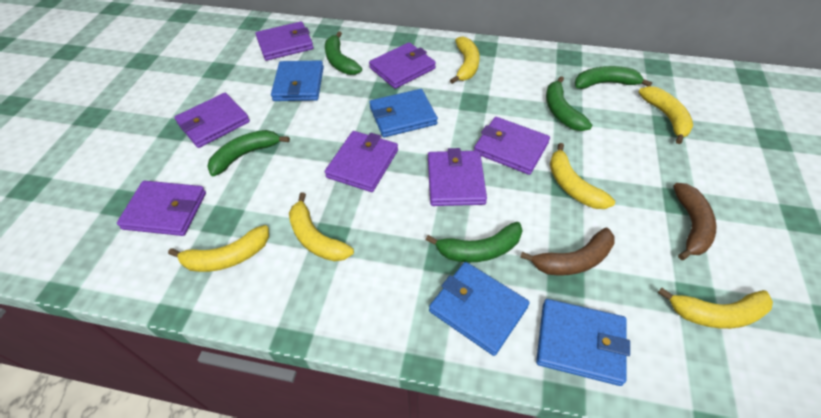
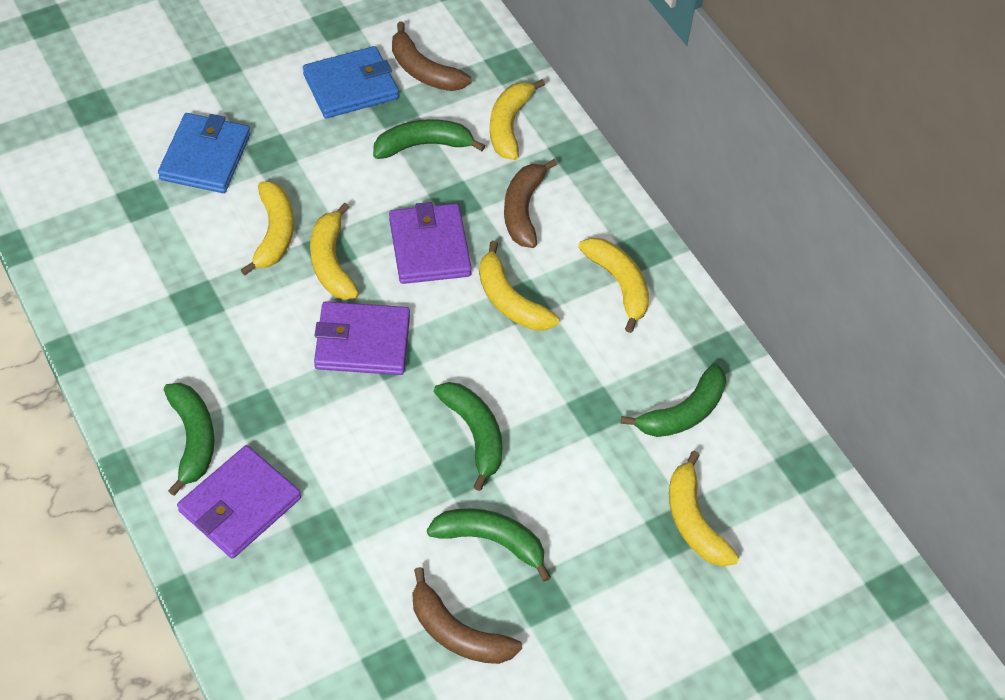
blue wallet: 4 -> 2
brown banana: 2 -> 3
purple wallet: 7 -> 3

